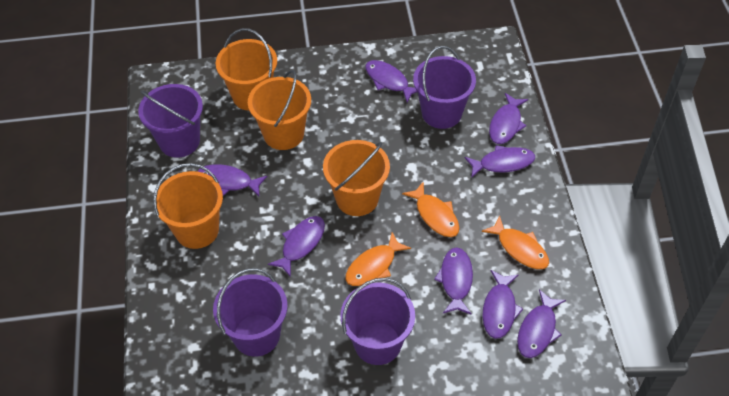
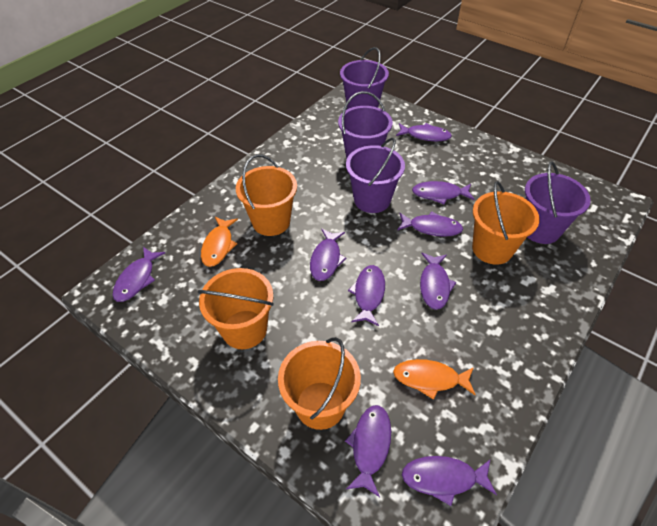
orange fish: 3 -> 2
purple fish: 8 -> 9

